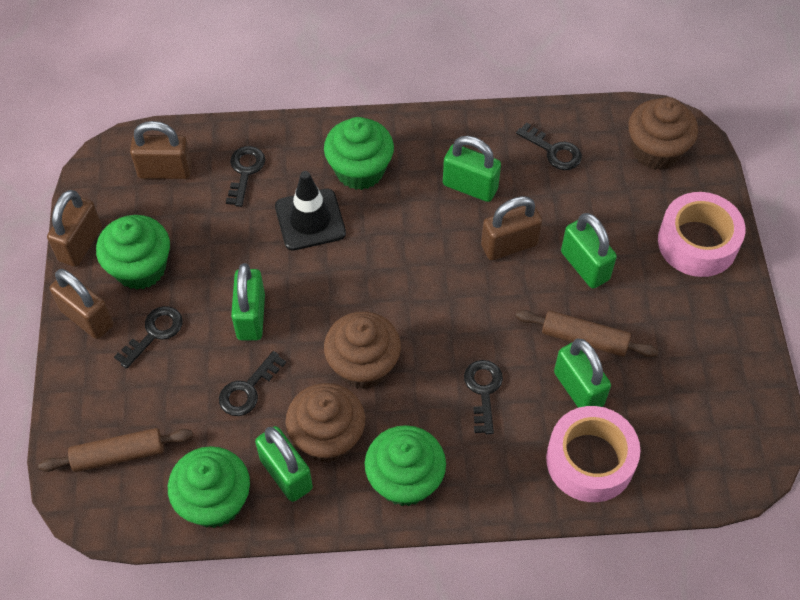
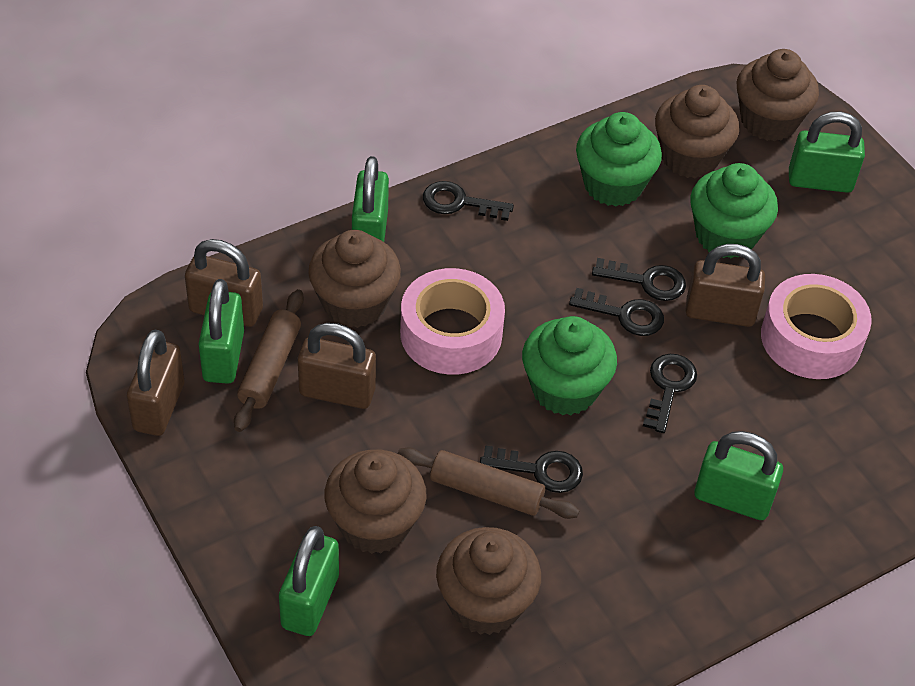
black traffic cone: 1 -> 0
brown cupcake: 3 -> 5
green cupcake: 4 -> 3

